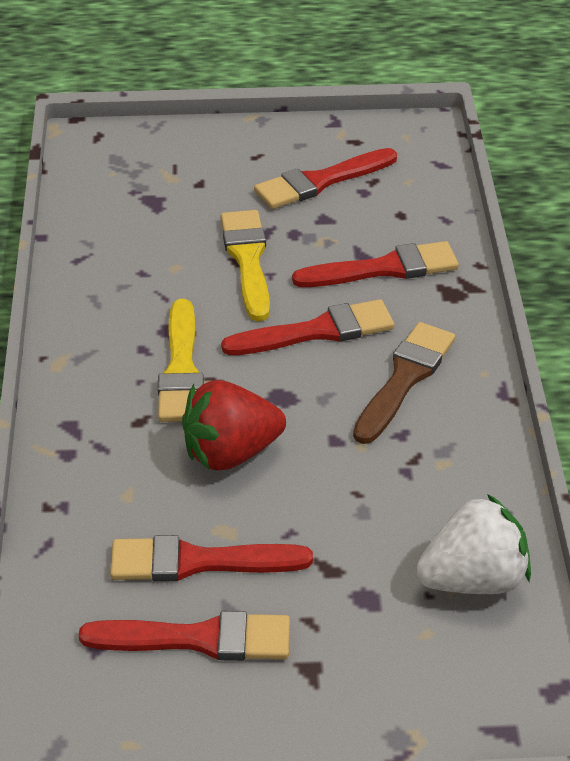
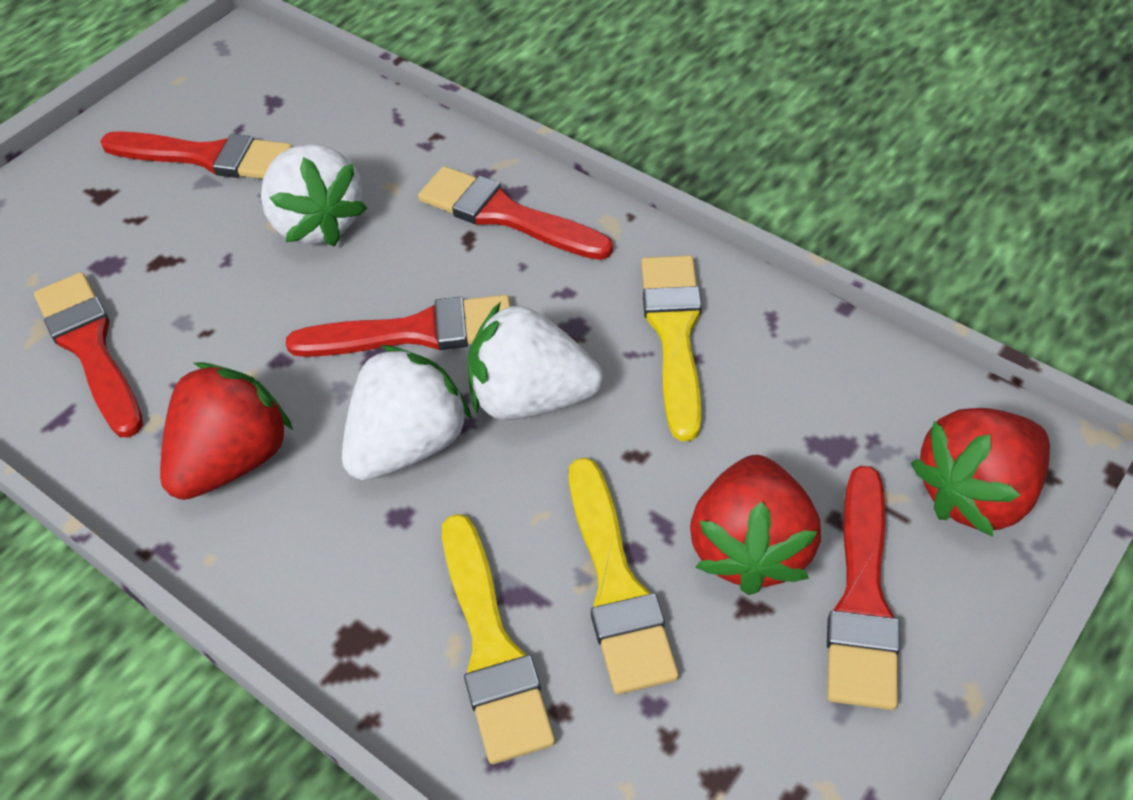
brown brush: 1 -> 0
red strawberry: 1 -> 3
white strawberry: 1 -> 3
yellow brush: 2 -> 3

